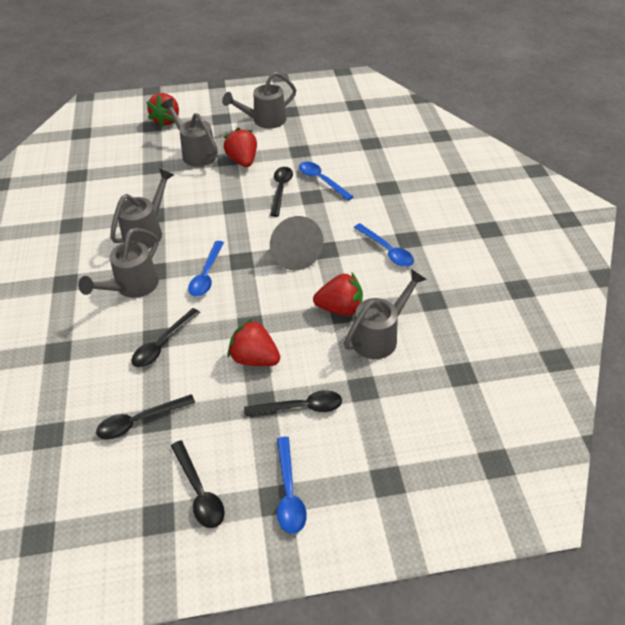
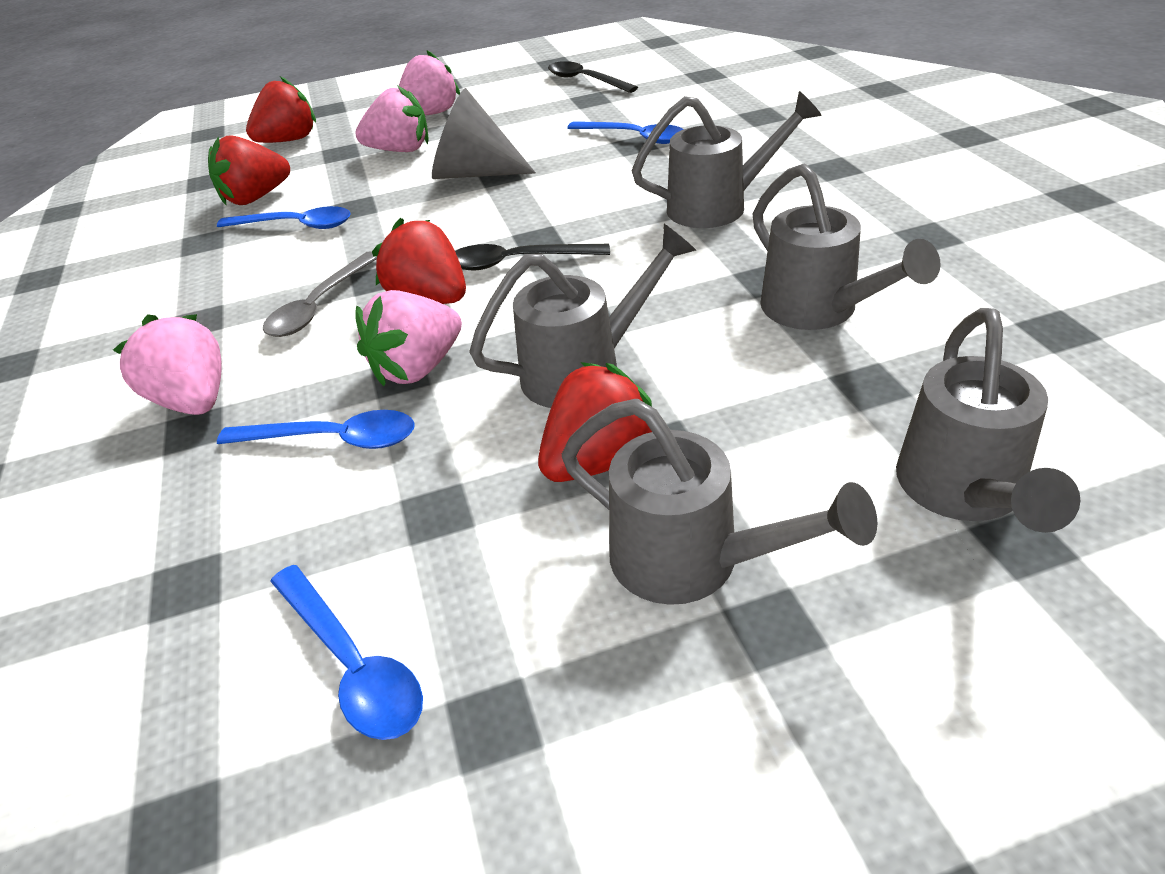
black spoon: 5 -> 2
grey spoon: 0 -> 1
pink strawberry: 0 -> 4

